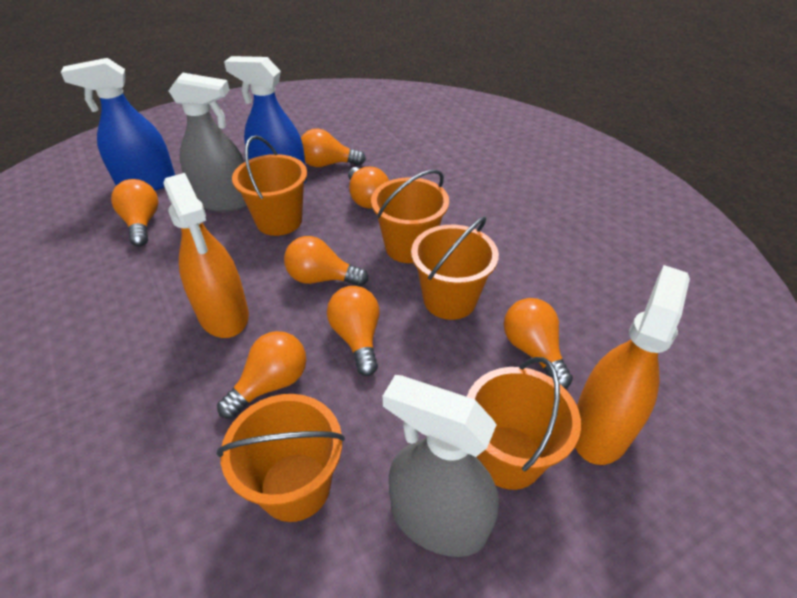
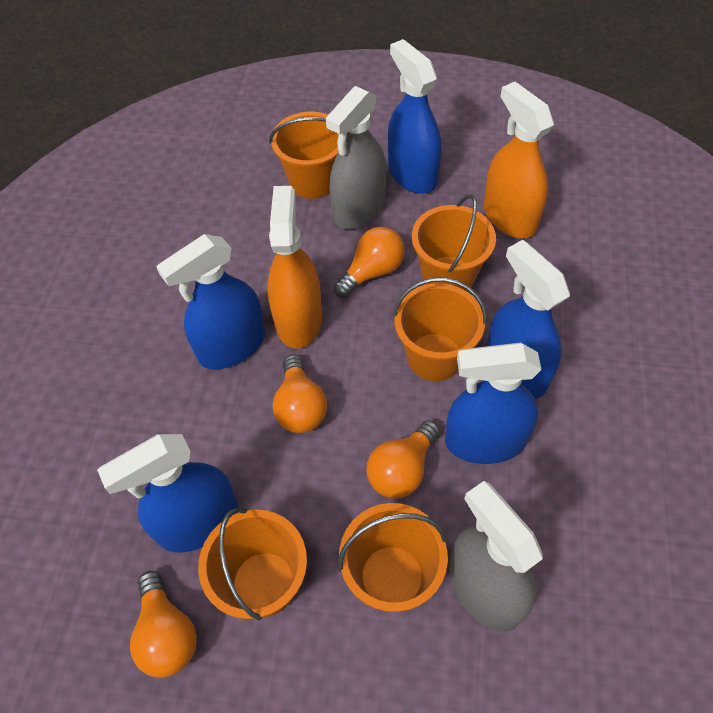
blue spray bottle: 2 -> 5
orange light bulb: 7 -> 4

